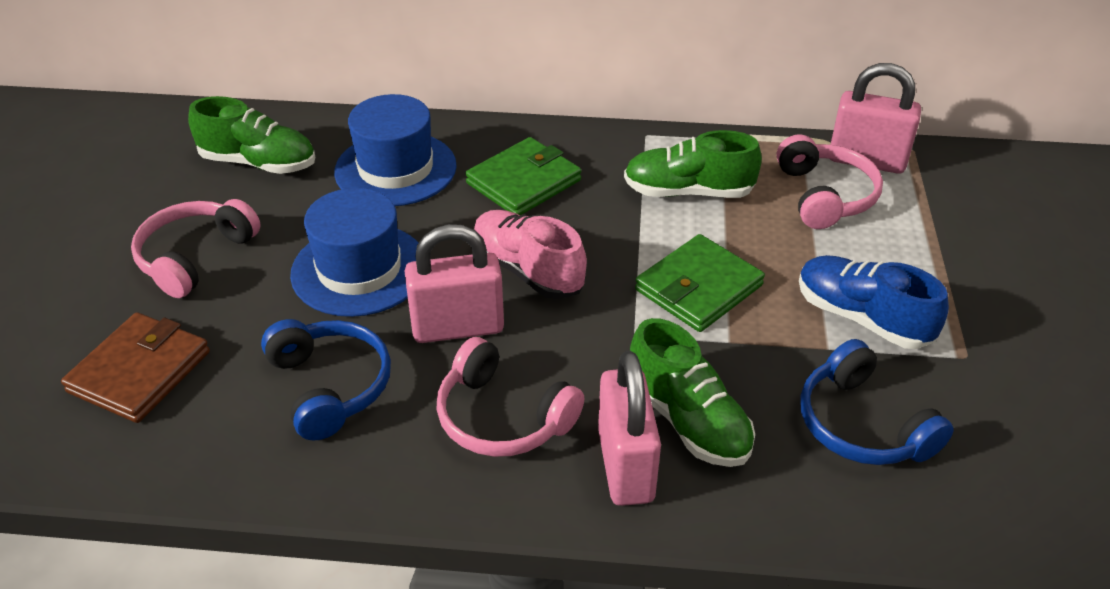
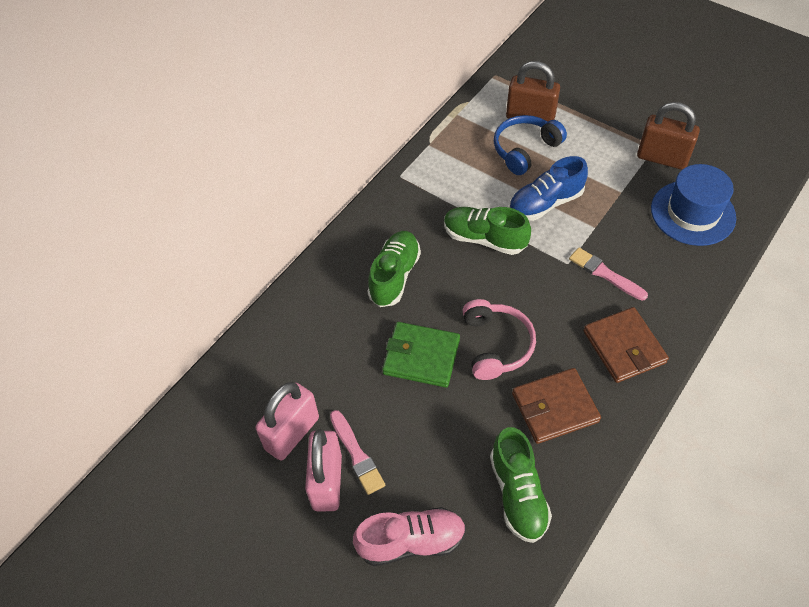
blue hat: 2 -> 1
blue headphones: 2 -> 1
brown padlock: 0 -> 2
brown wallet: 1 -> 2
green wallet: 2 -> 1
pink brush: 0 -> 2
pink headphones: 3 -> 1
pink padlock: 3 -> 2

